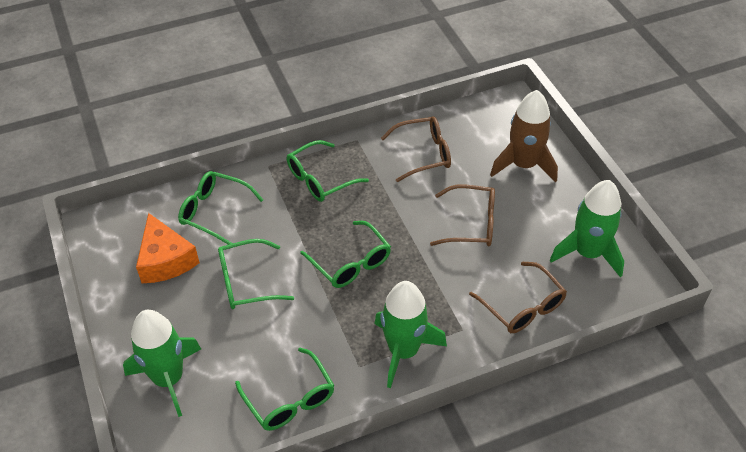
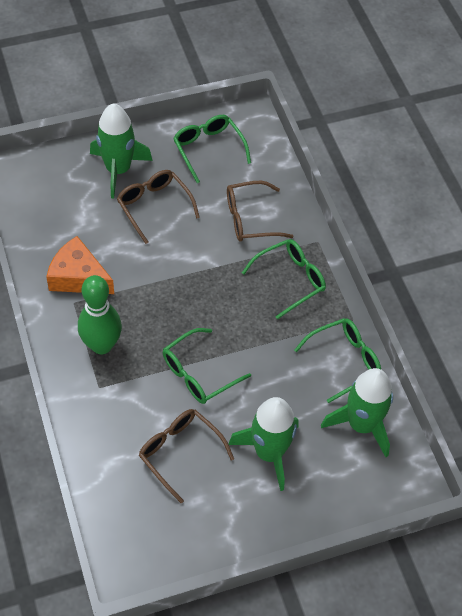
brown rocket: 1 -> 0
green bowling pin: 0 -> 1
green glasses: 5 -> 4

